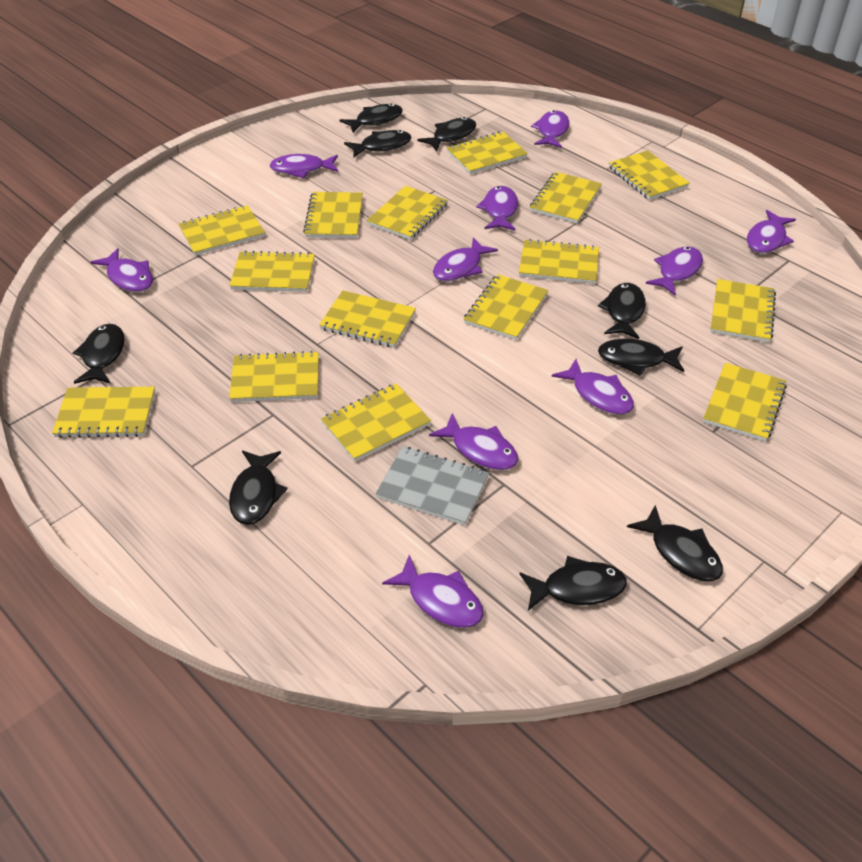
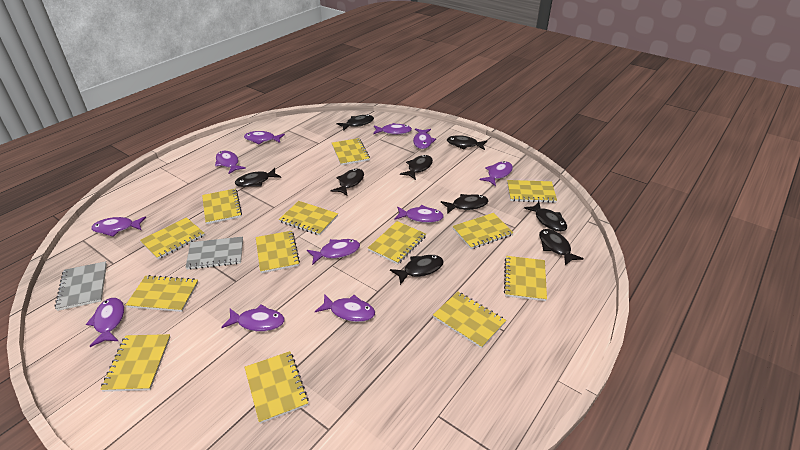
grey notebook: 1 -> 2
purple fish: 10 -> 11
yellow notebook: 15 -> 13

